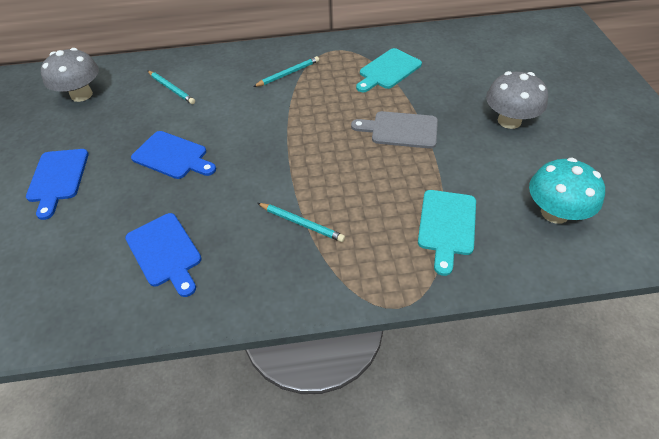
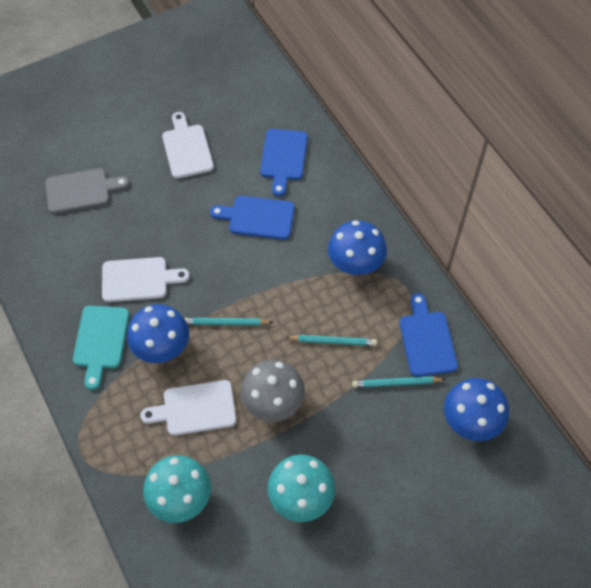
blue mushroom: 0 -> 3
grey mushroom: 2 -> 1
turquoise cutting board: 2 -> 1
turquoise mushroom: 1 -> 2
white cutting board: 0 -> 3

